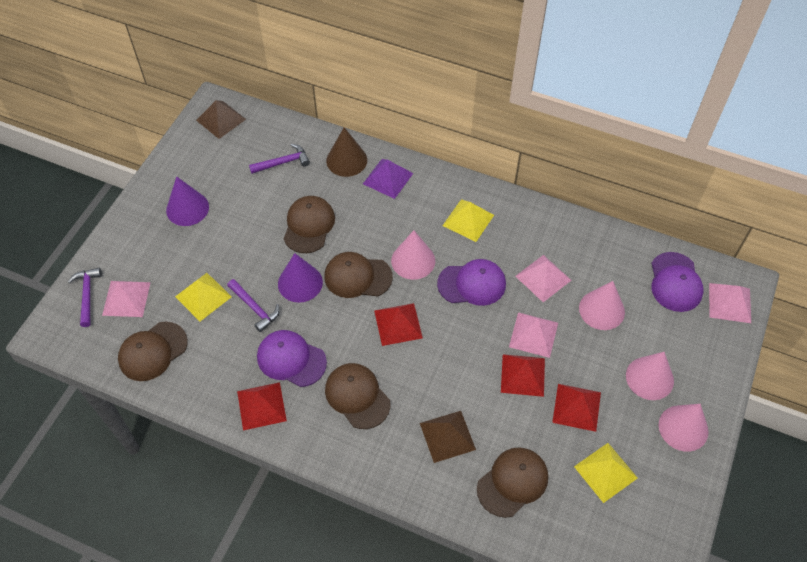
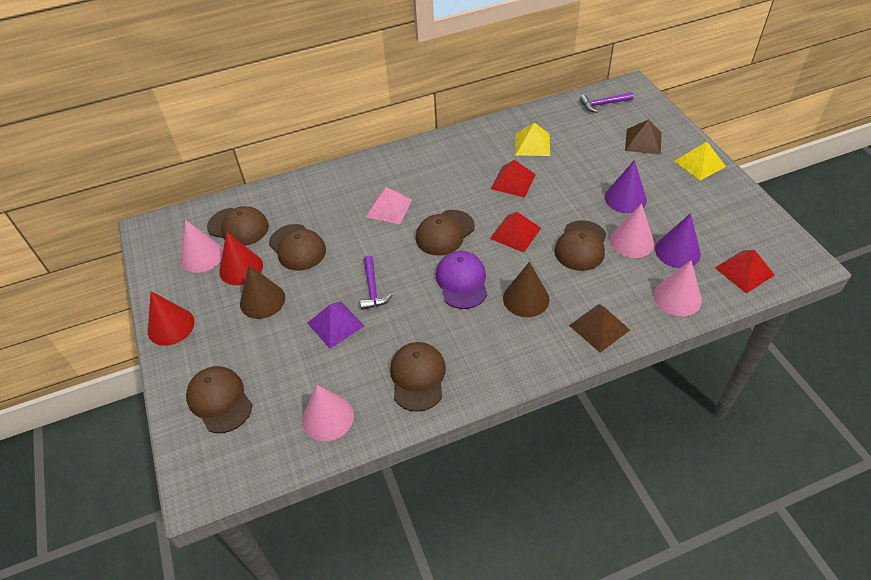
brown cap: 5 -> 6
brown cone: 1 -> 2
pink pyramid: 4 -> 1
purple cap: 3 -> 1
purple hammer: 3 -> 2
red cone: 0 -> 2
red pyramid: 4 -> 3
yellow pyramid: 3 -> 2

